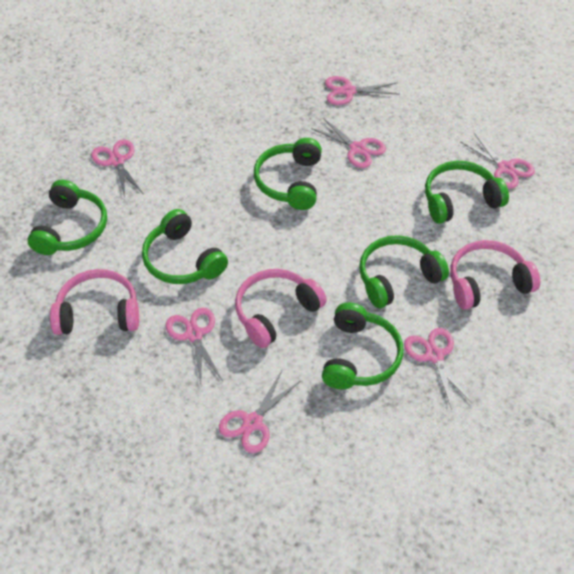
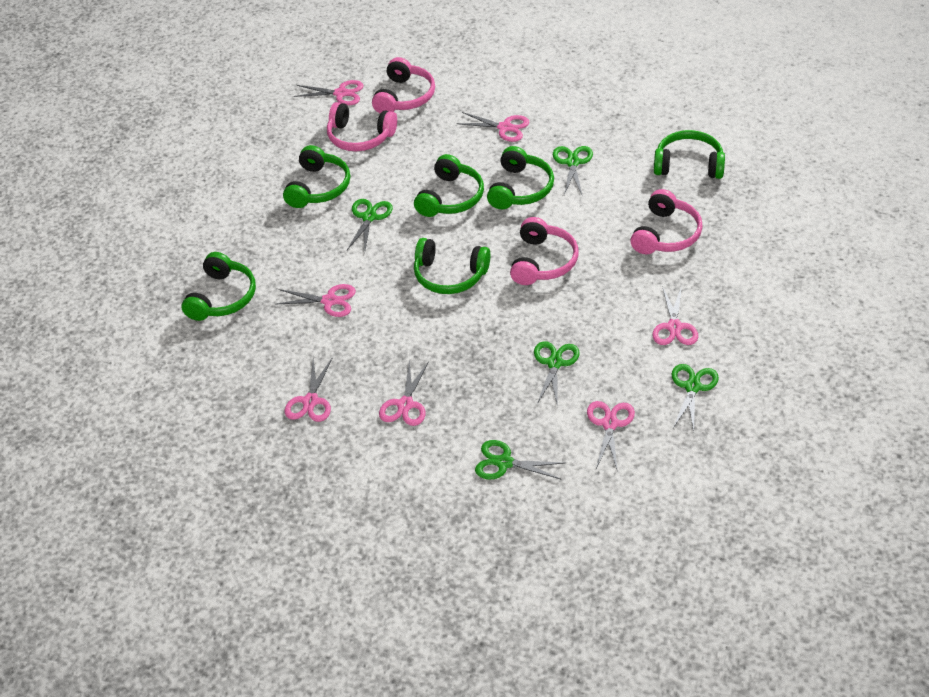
green scissors: 0 -> 5
pink headphones: 3 -> 4

